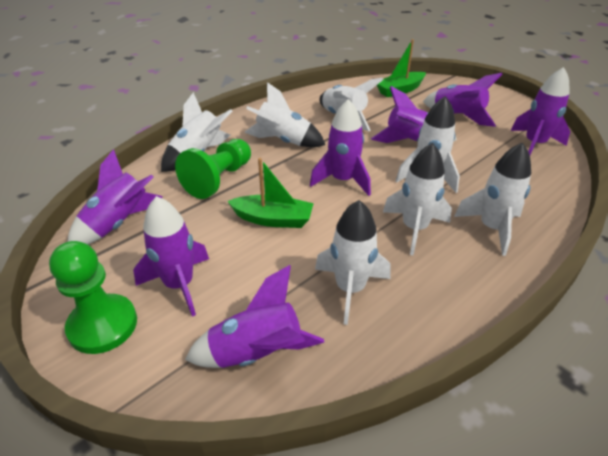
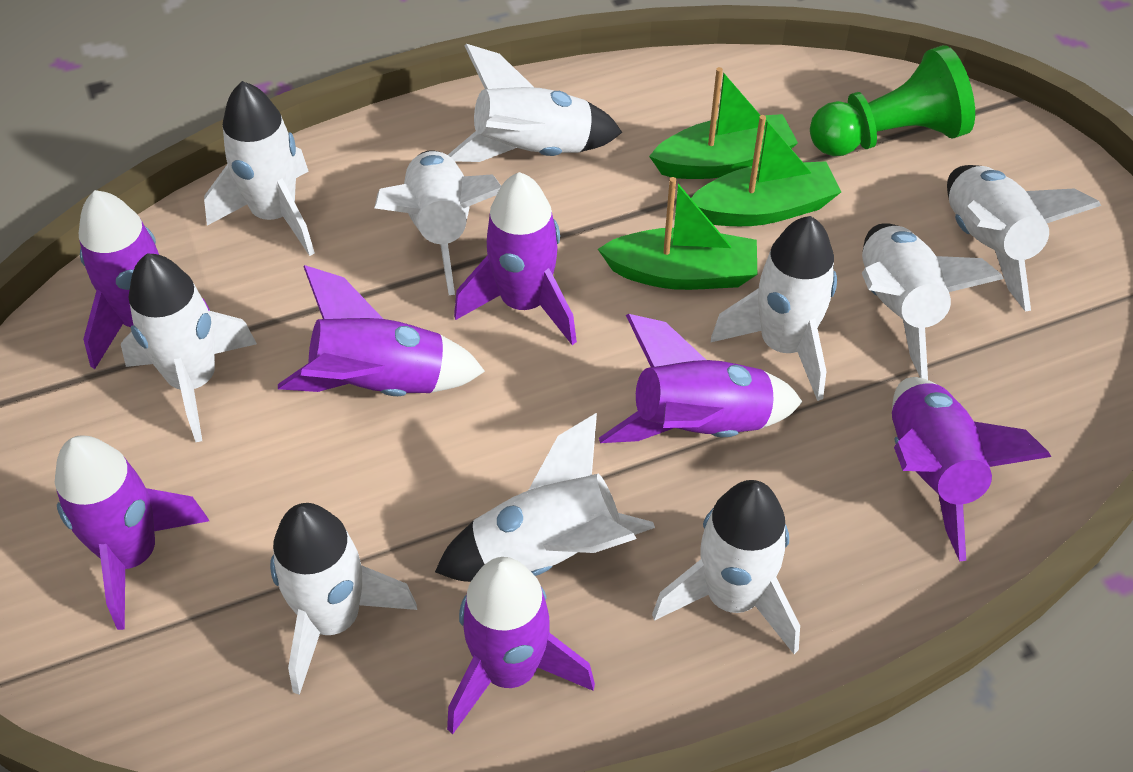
green boat: 2 -> 3
green pawn: 2 -> 1
white rocket: 7 -> 10

